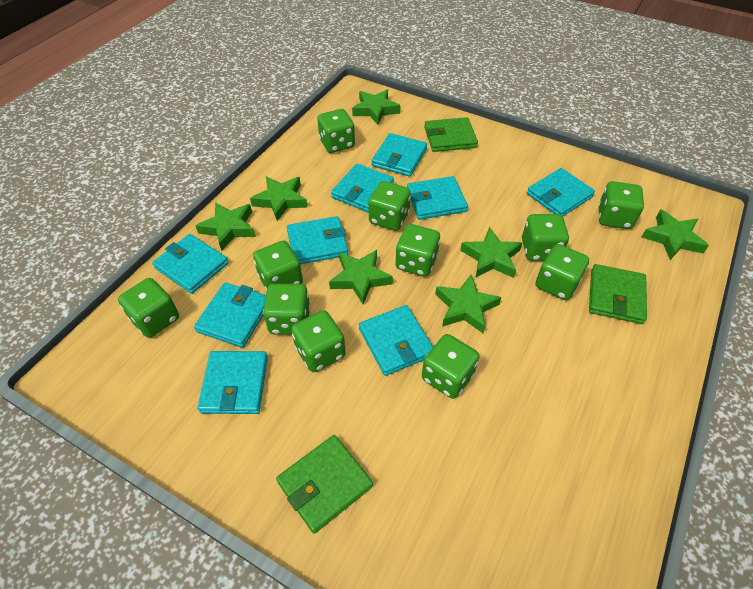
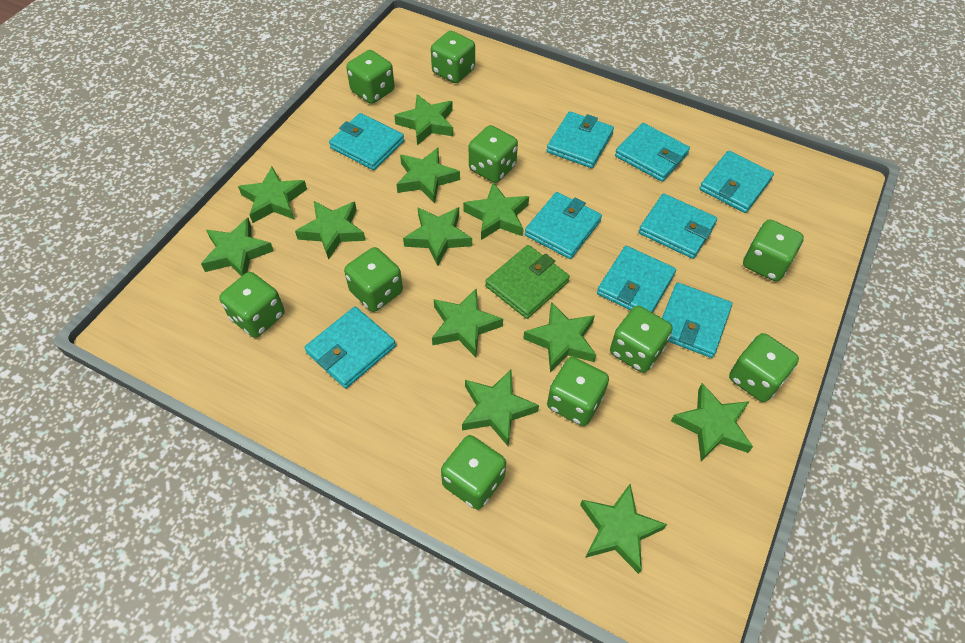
green dice: 11 -> 10
green star: 7 -> 12
green wallet: 3 -> 1

